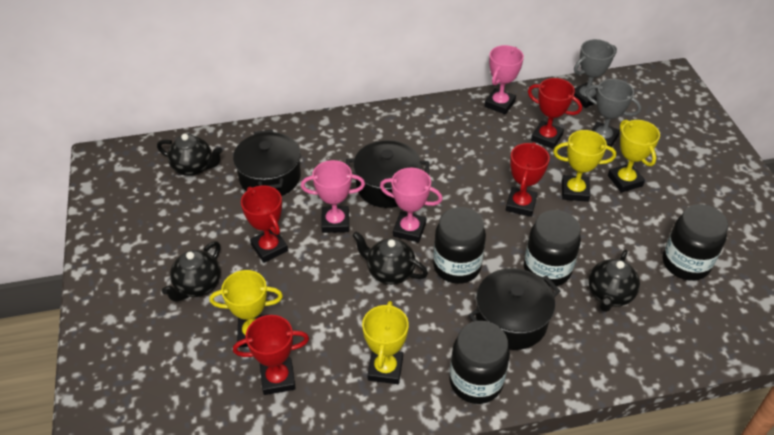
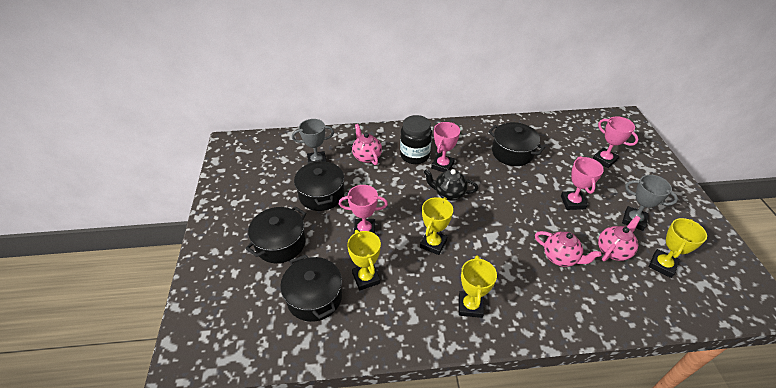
black jar: 4 -> 1
black pot: 3 -> 4
black teapot: 4 -> 1
pink teapot: 0 -> 3
pink trophy: 3 -> 4
red trophy: 4 -> 0

